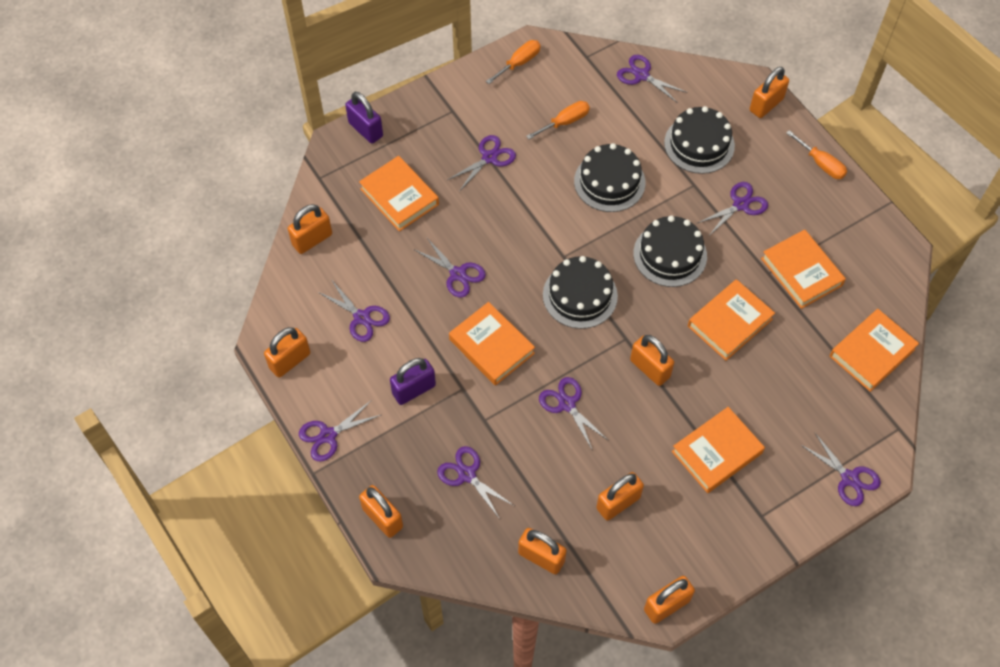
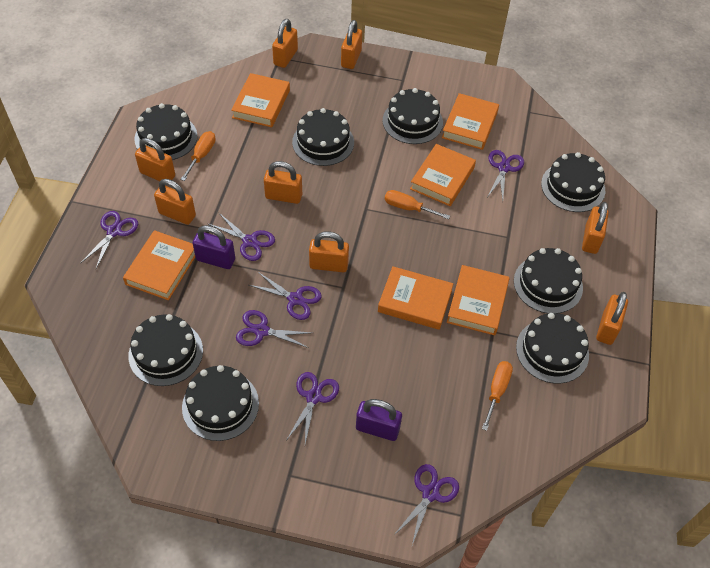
black cake: 4 -> 8
purple scissors: 9 -> 7

